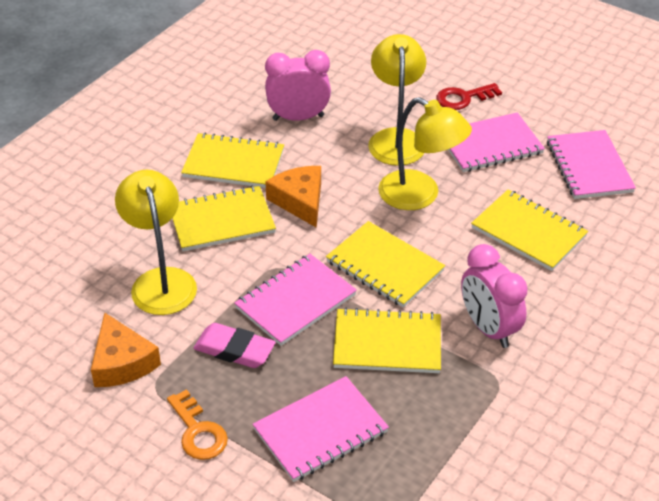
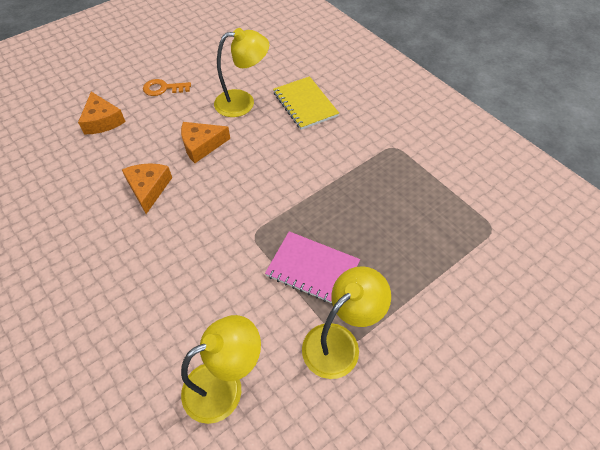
orange cheese: 2 -> 3
pink clock: 2 -> 0
pink eraser: 1 -> 0
pink notebook: 4 -> 1
red key: 1 -> 0
yellow notebook: 5 -> 1

